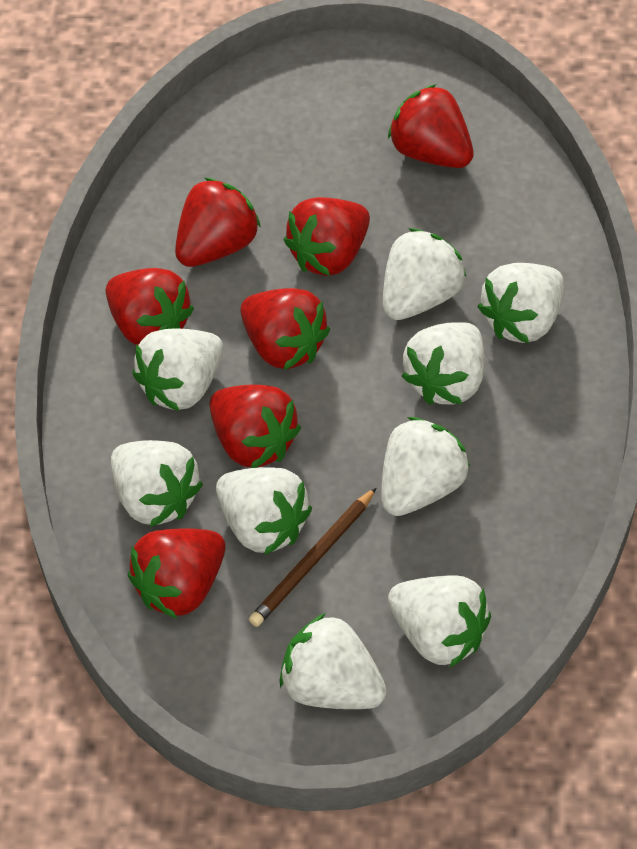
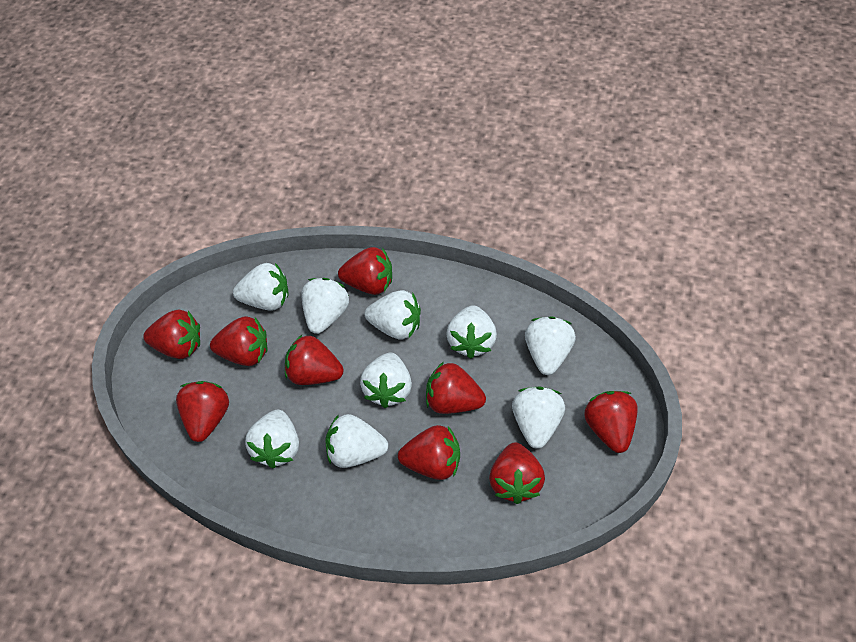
brown pencil: 1 -> 0
red strawberry: 7 -> 9

